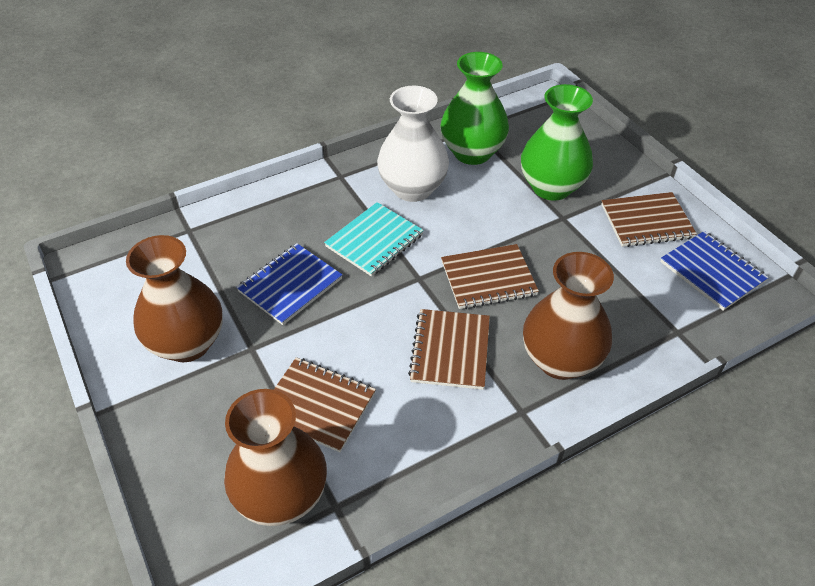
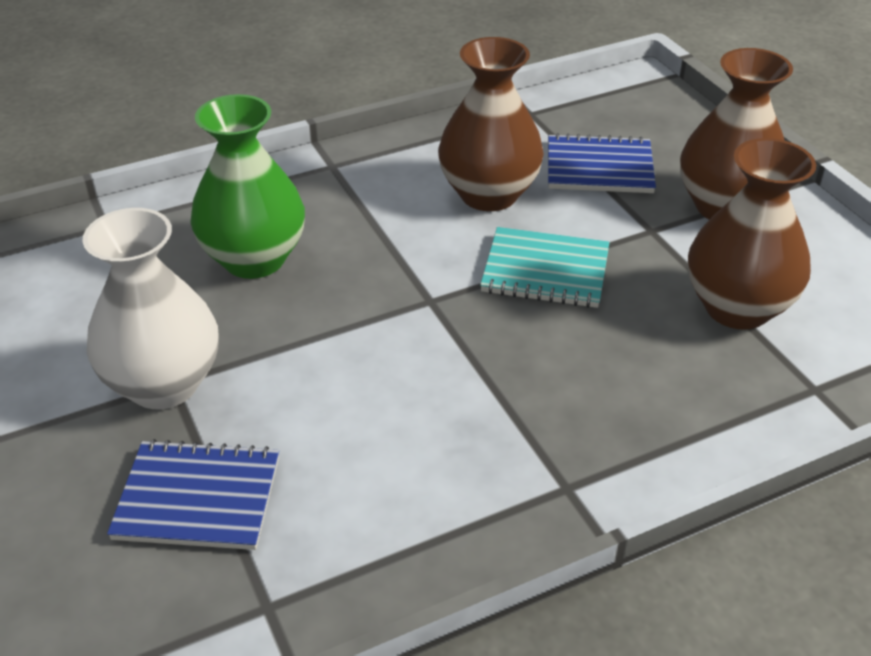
brown notebook: 4 -> 0
green vase: 2 -> 1

